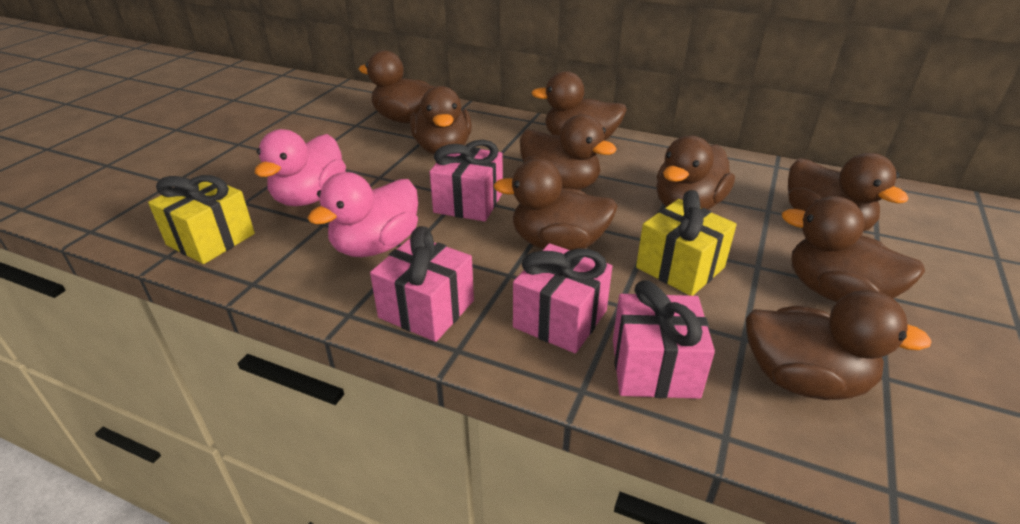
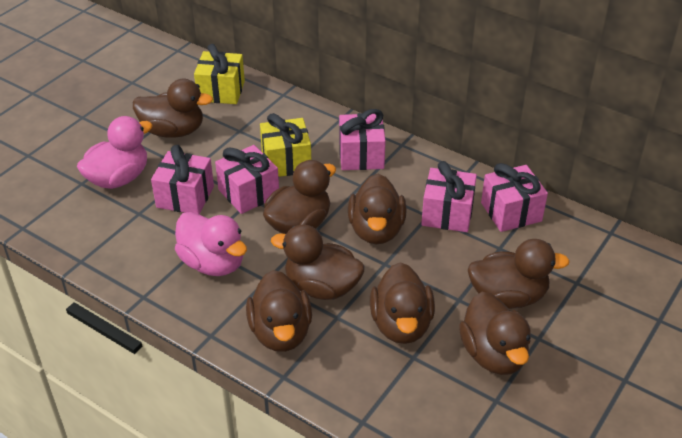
brown duck: 9 -> 8
pink gift: 4 -> 5

